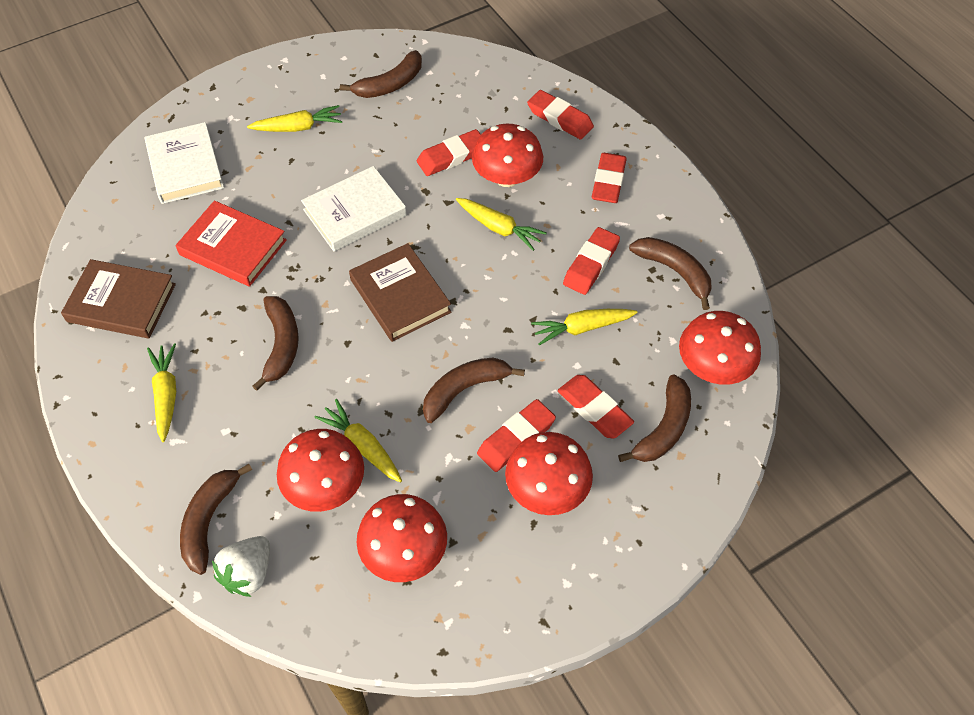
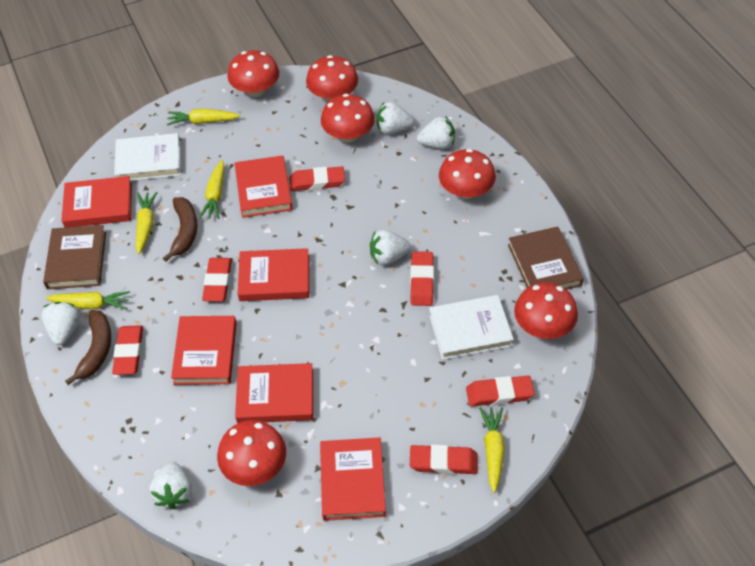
brown banana: 6 -> 2
red book: 1 -> 6
red mushroom: 5 -> 6
white strawberry: 1 -> 5

